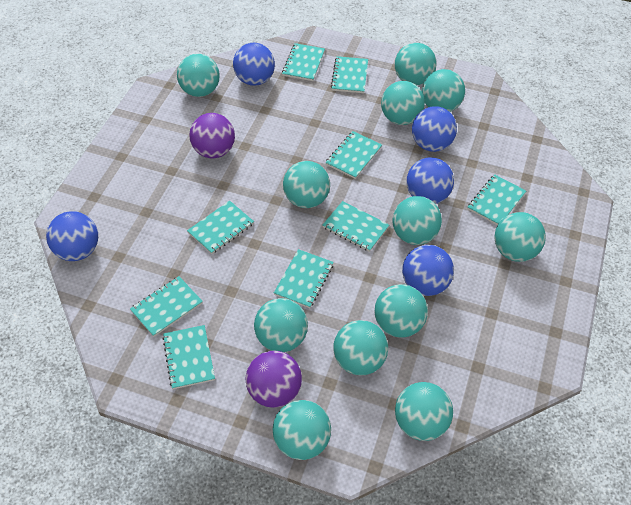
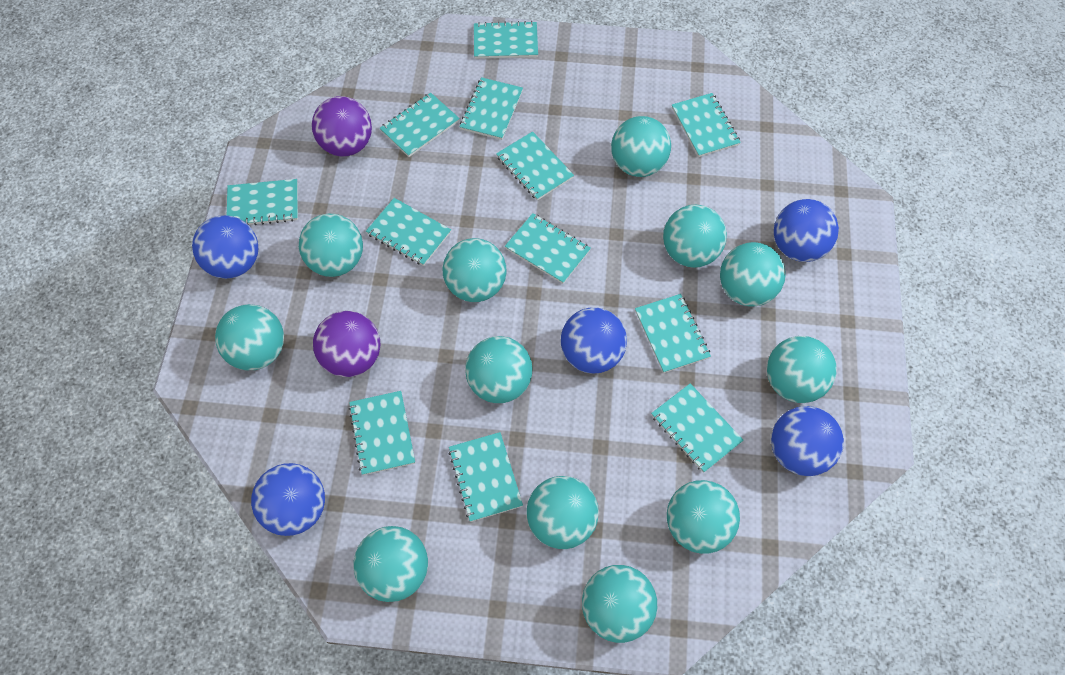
turquoise notebook: 9 -> 12

